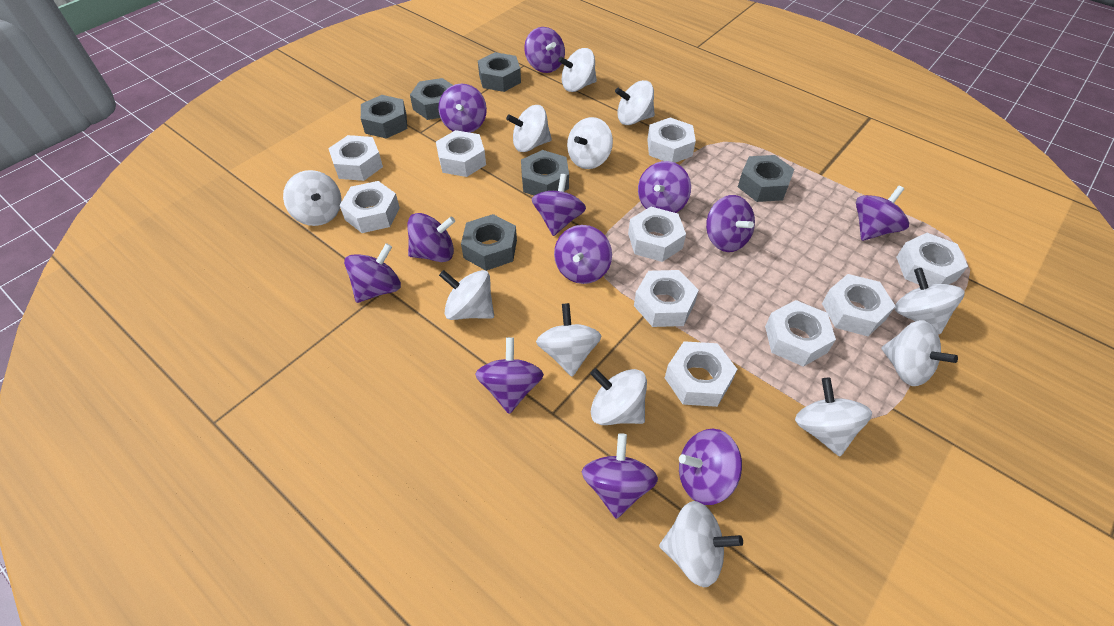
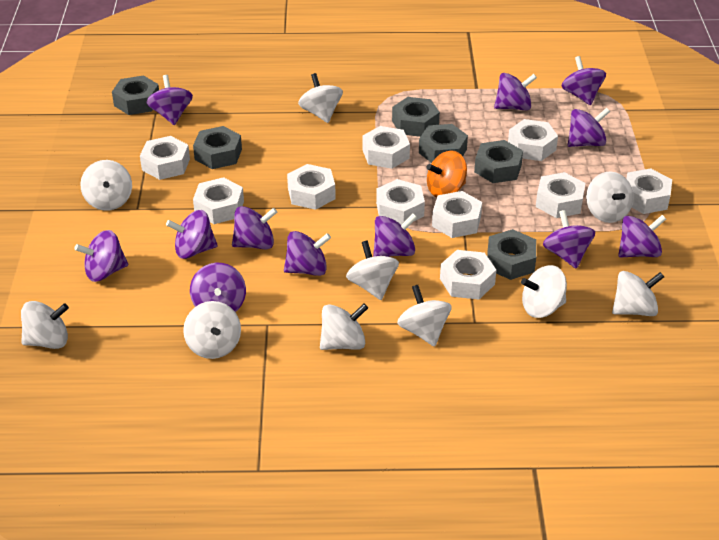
orange spinning top: 0 -> 1
white spinning top: 12 -> 10

